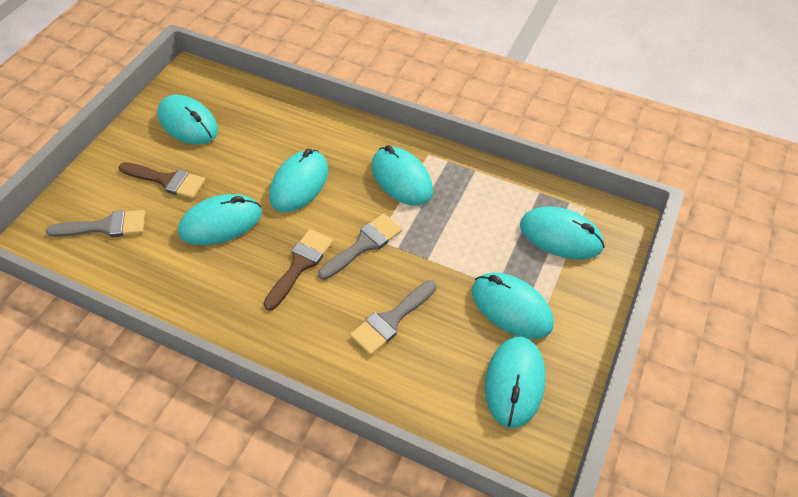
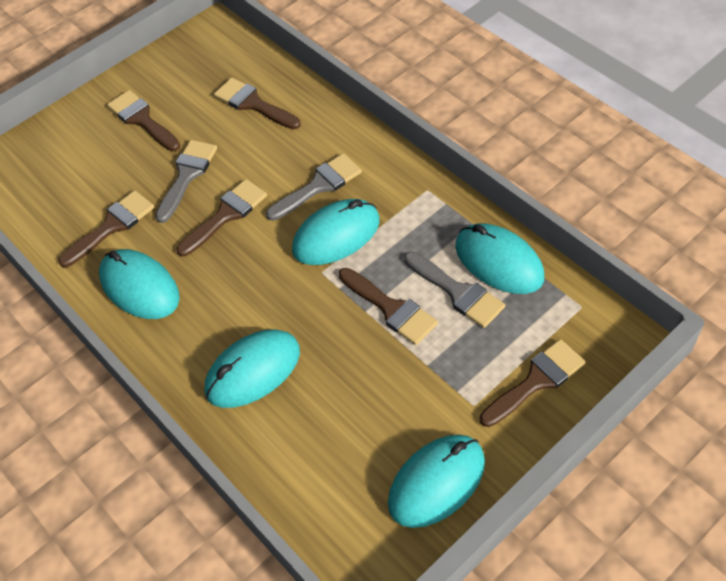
brown brush: 2 -> 6
turquoise mouse: 7 -> 5

